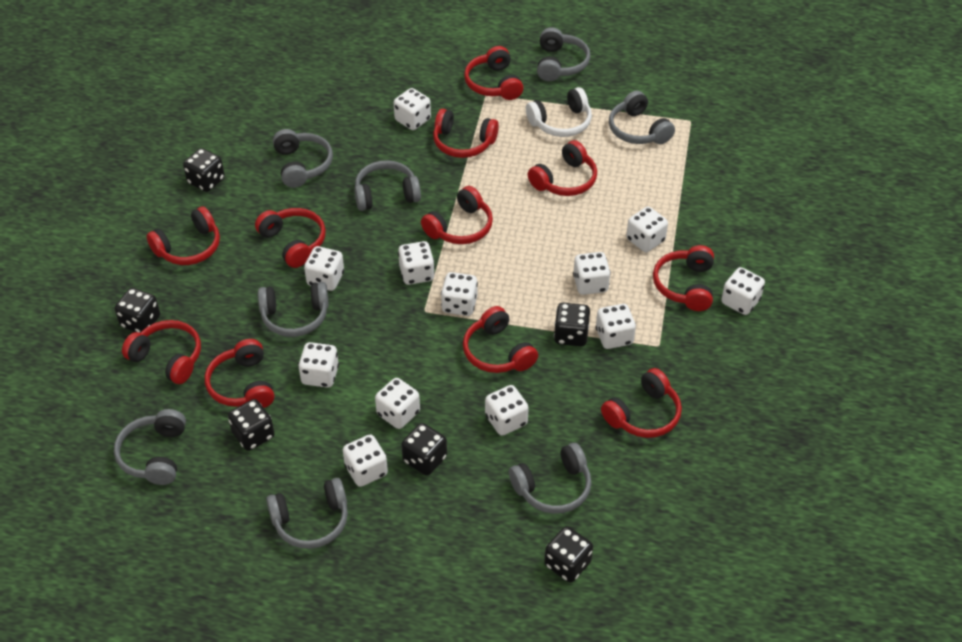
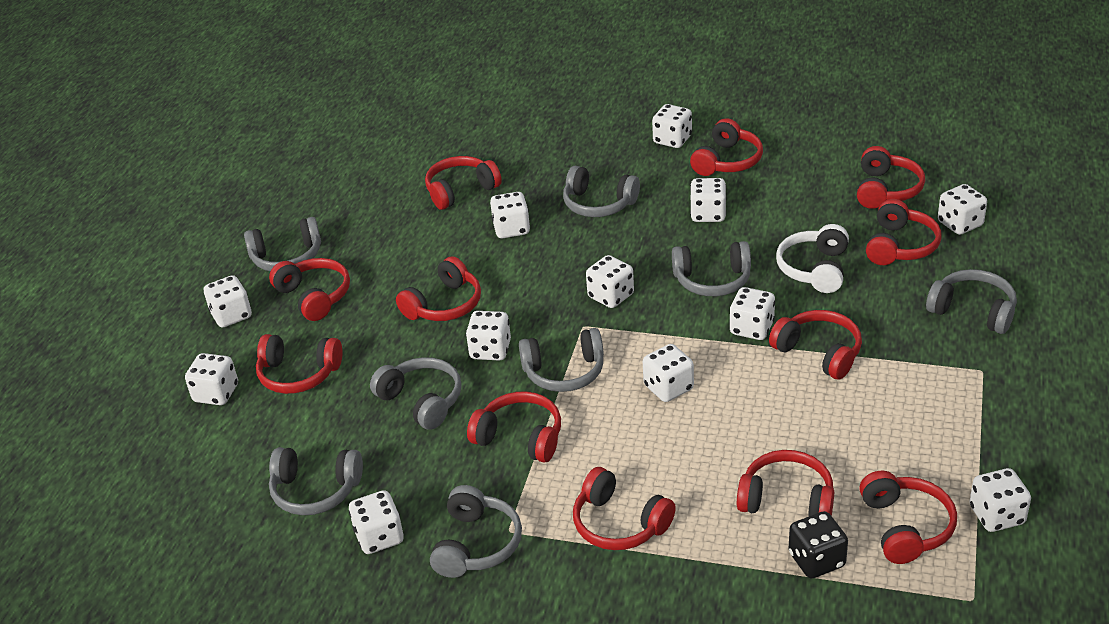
black dice: 6 -> 1
red headphones: 11 -> 12

